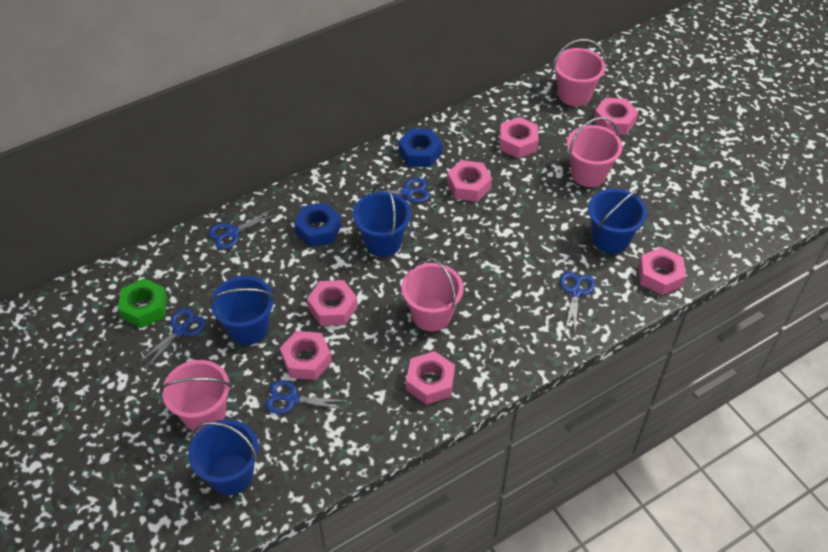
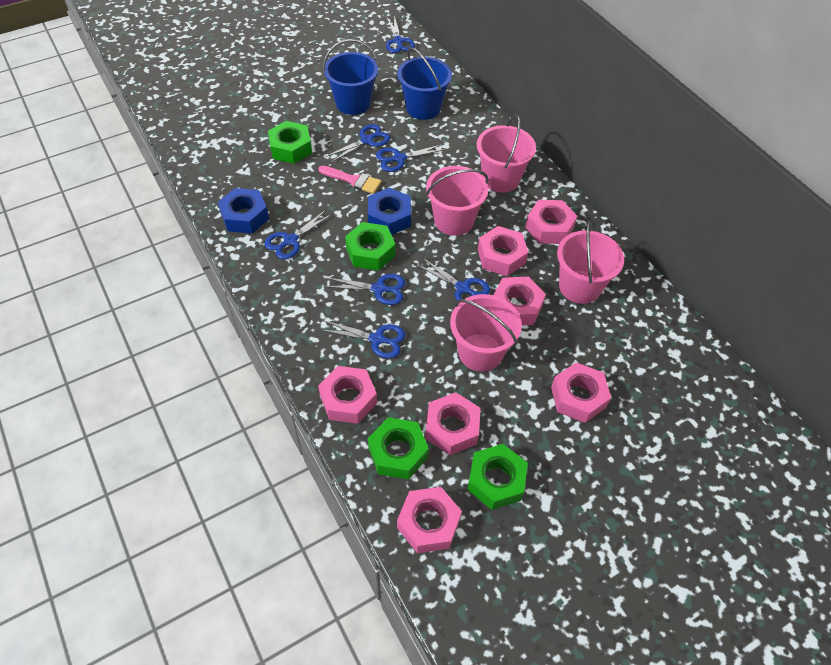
blue bucket: 4 -> 2
blue scissors: 5 -> 7
green nut: 1 -> 4
pink brush: 0 -> 1

